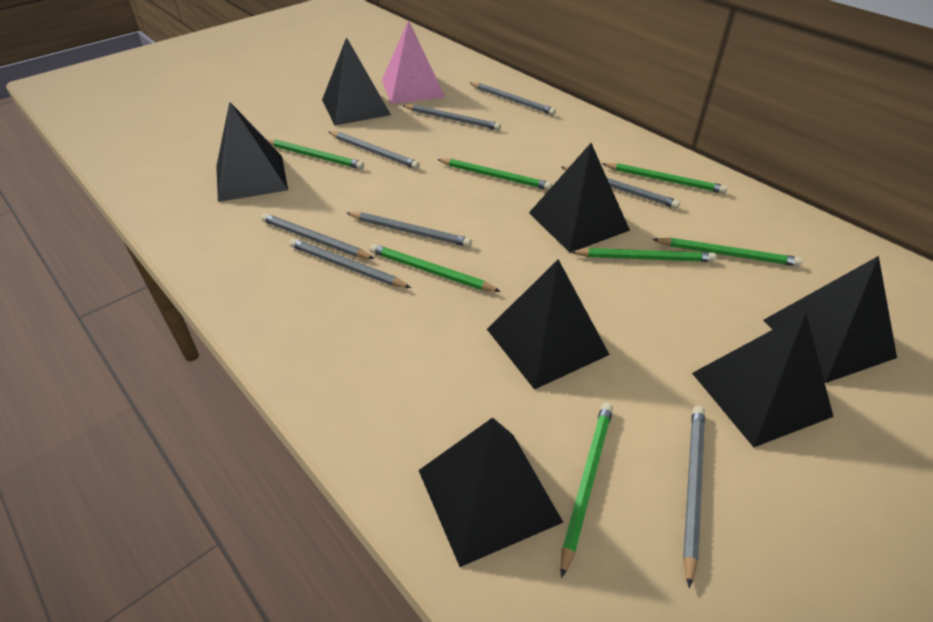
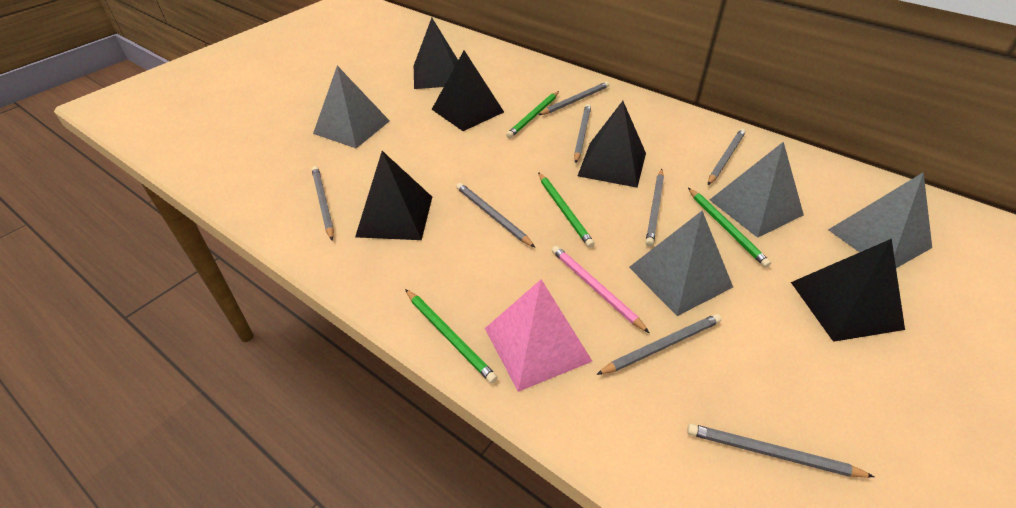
black pyramid: 7 -> 5
green pencil: 7 -> 4
grey pyramid: 0 -> 4
pink pencil: 0 -> 1

